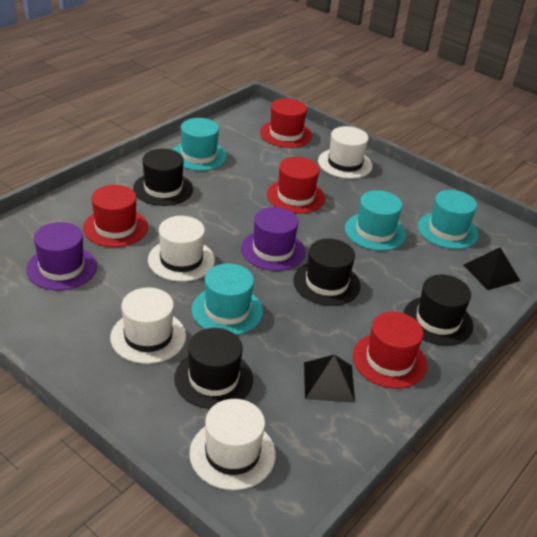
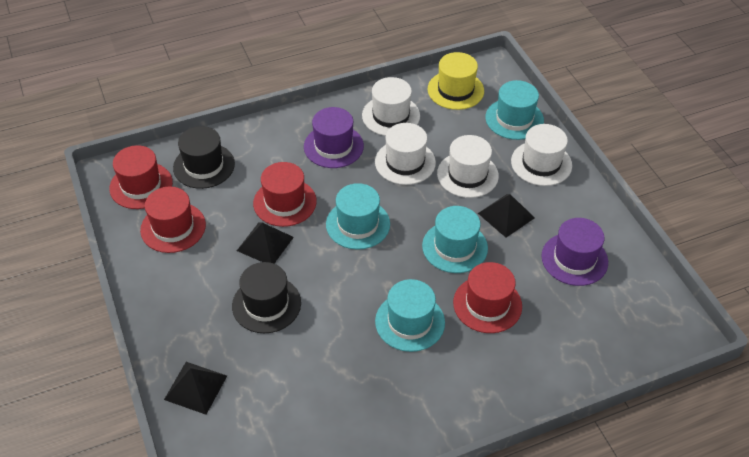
black hat: 4 -> 2
black pyramid: 2 -> 3
yellow hat: 0 -> 1

